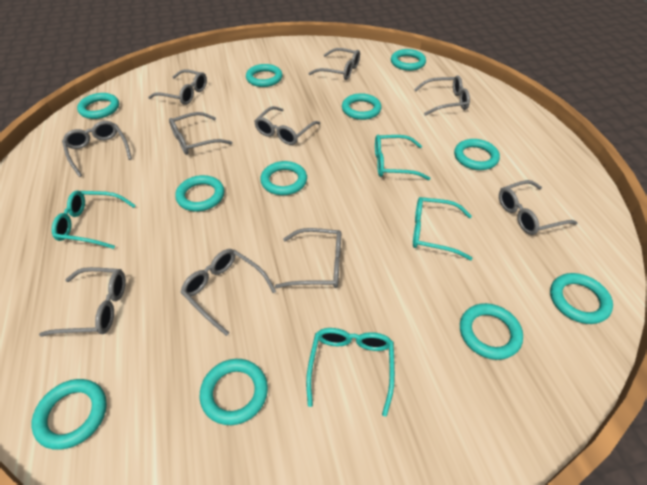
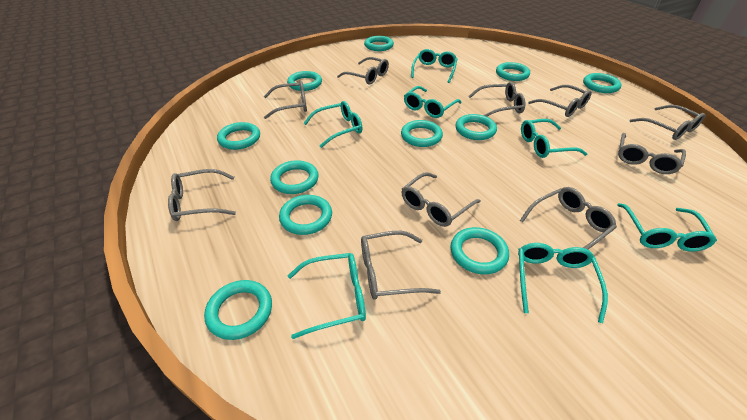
turquoise glasses: 4 -> 7

